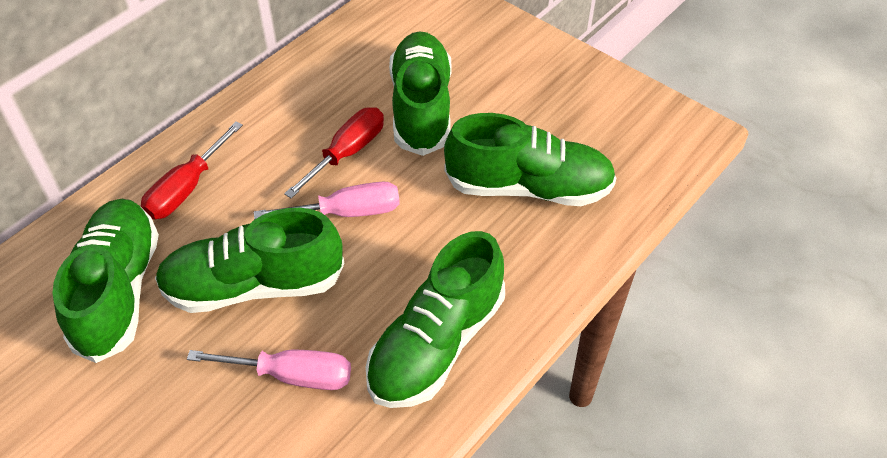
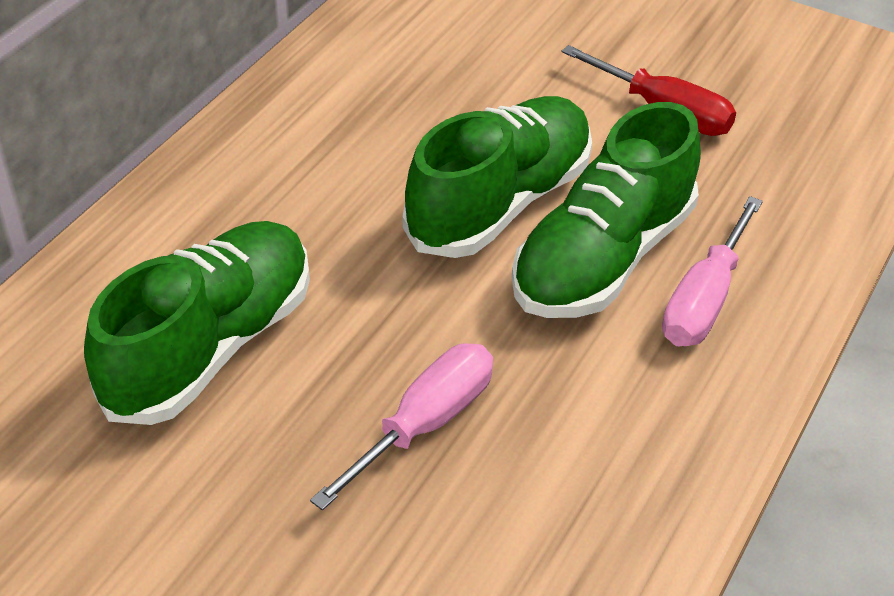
green shoe: 5 -> 3
red screwdriver: 2 -> 1

